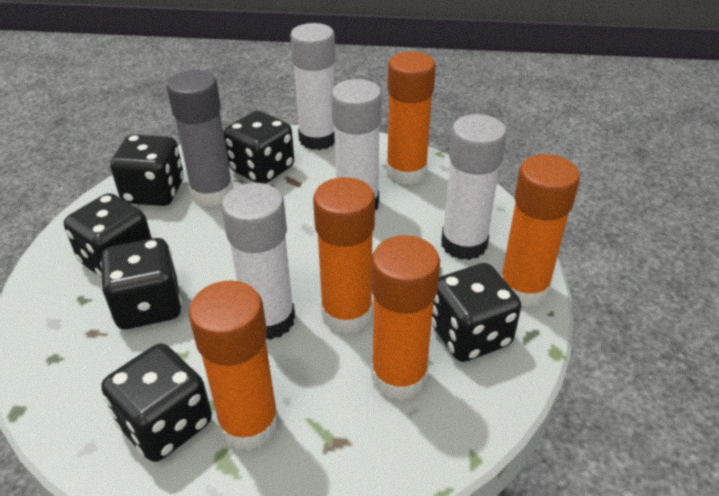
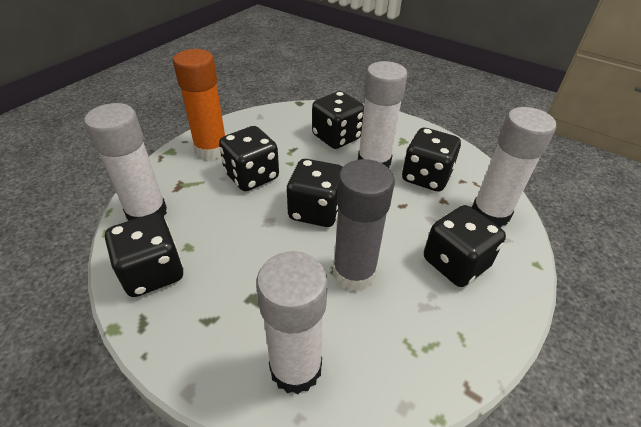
orange glue stick: 5 -> 1

